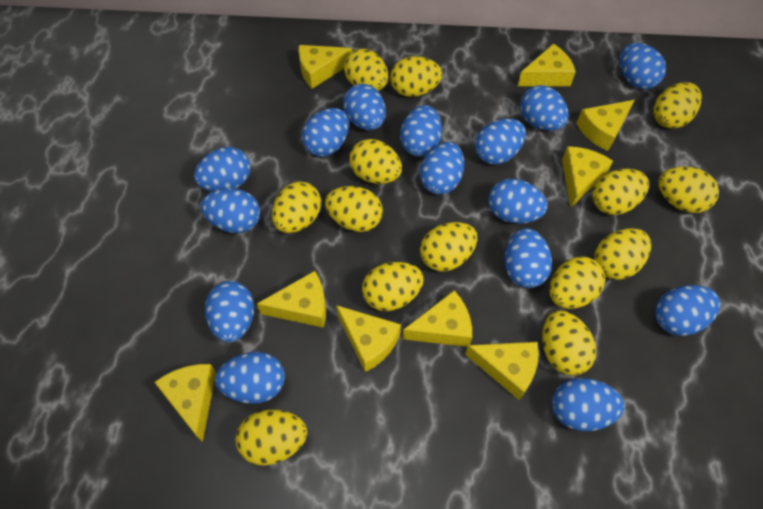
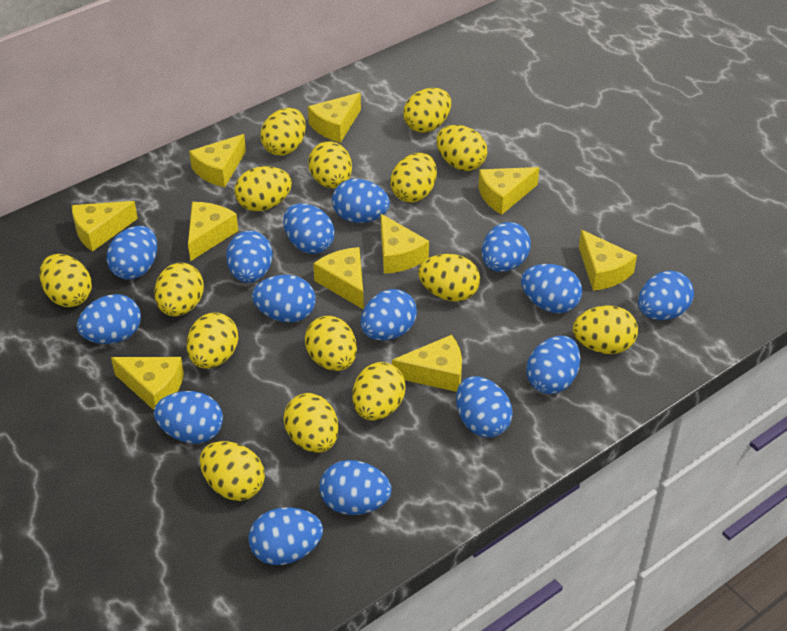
yellow cheese: 9 -> 10
yellow egg: 14 -> 15

